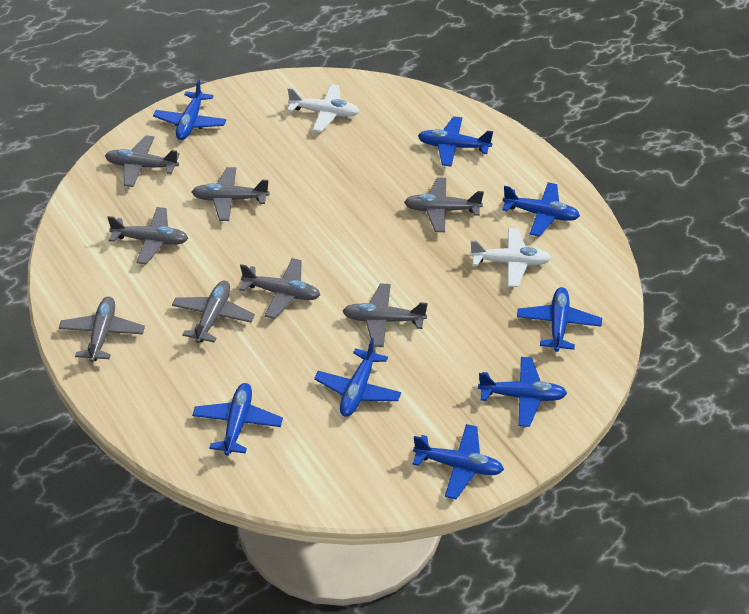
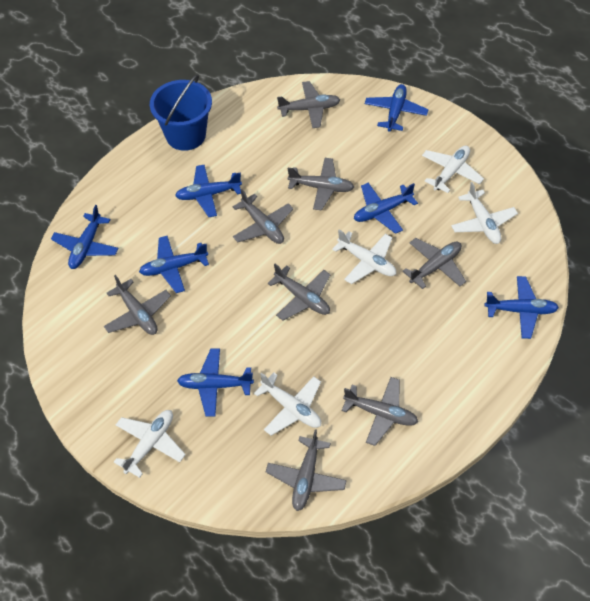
blue bucket: 0 -> 1
blue plane: 8 -> 7
white plane: 2 -> 5

